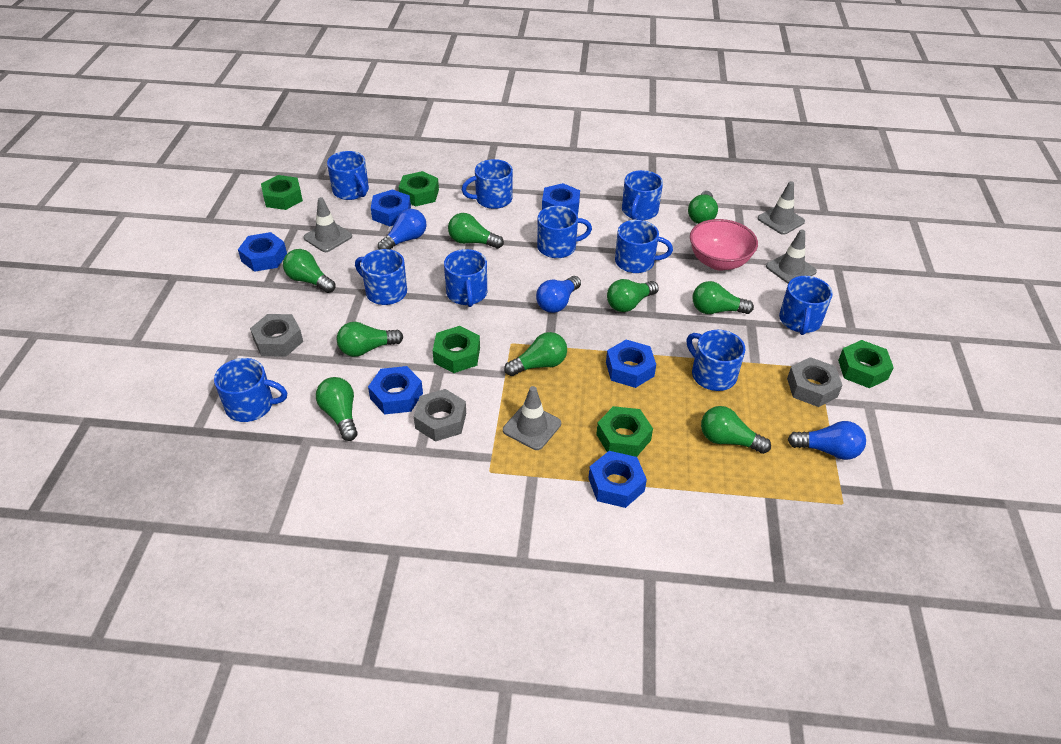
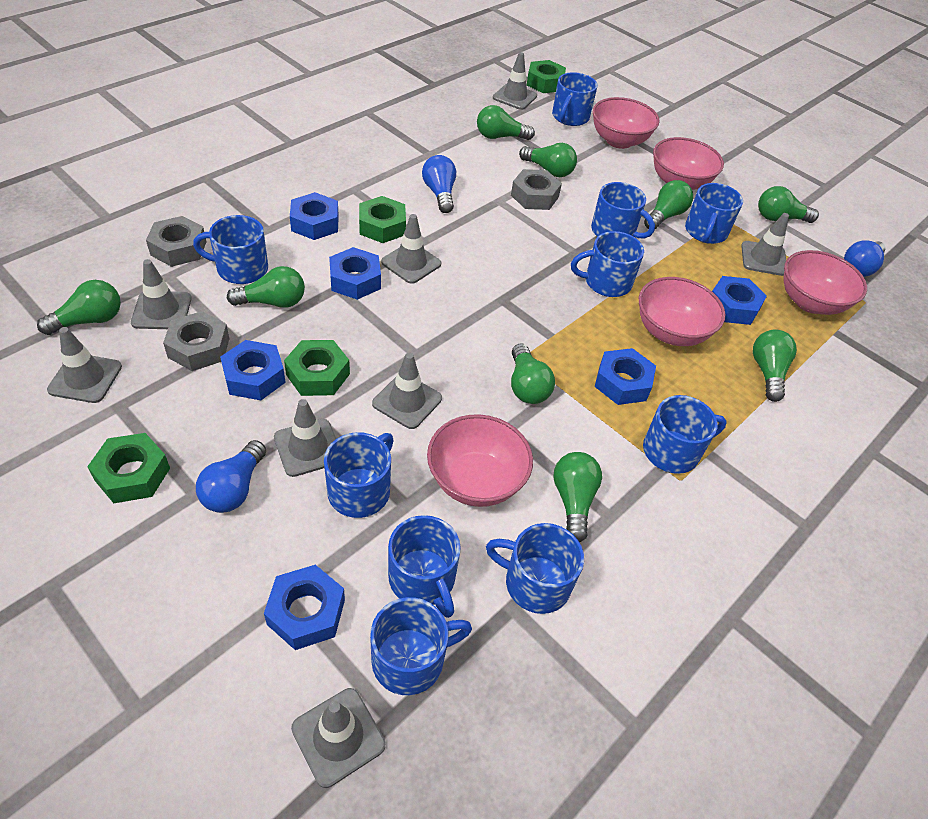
green nut: 5 -> 4
grey traffic cone: 4 -> 8
pink bowl: 1 -> 5

